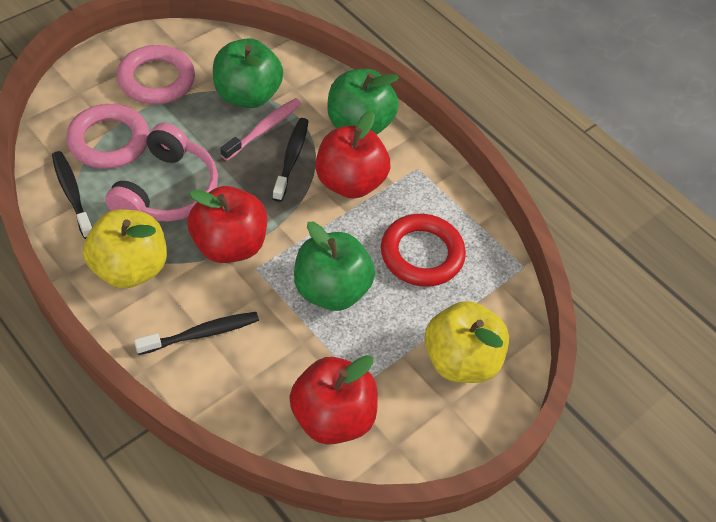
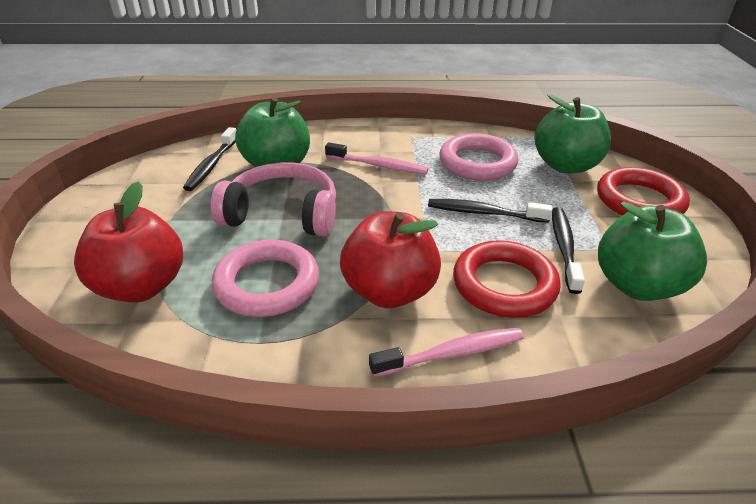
pink toothbrush: 1 -> 2
red apple: 3 -> 2
red ring: 1 -> 2
yellow apple: 2 -> 0

